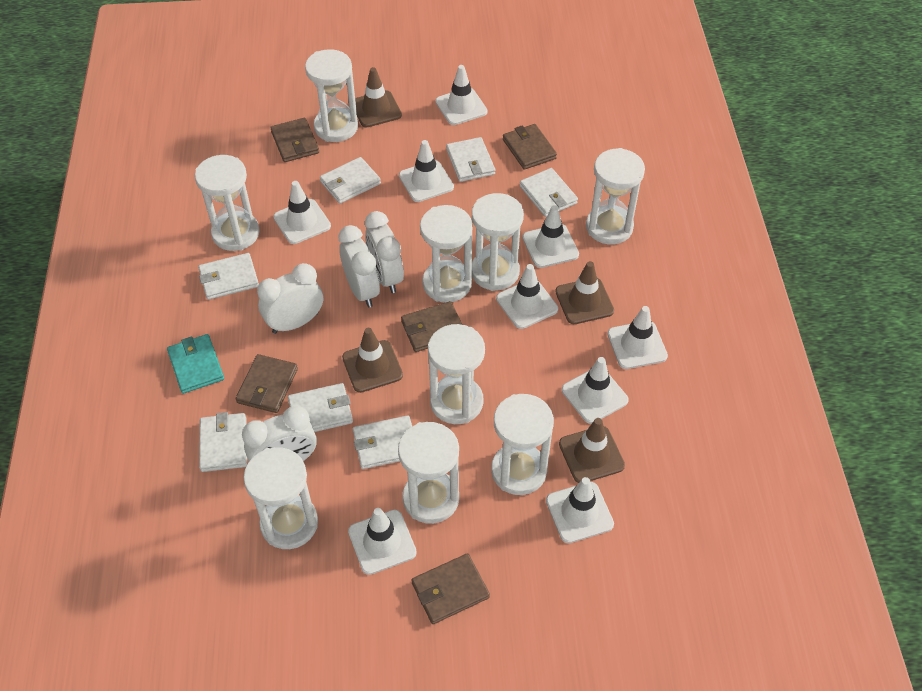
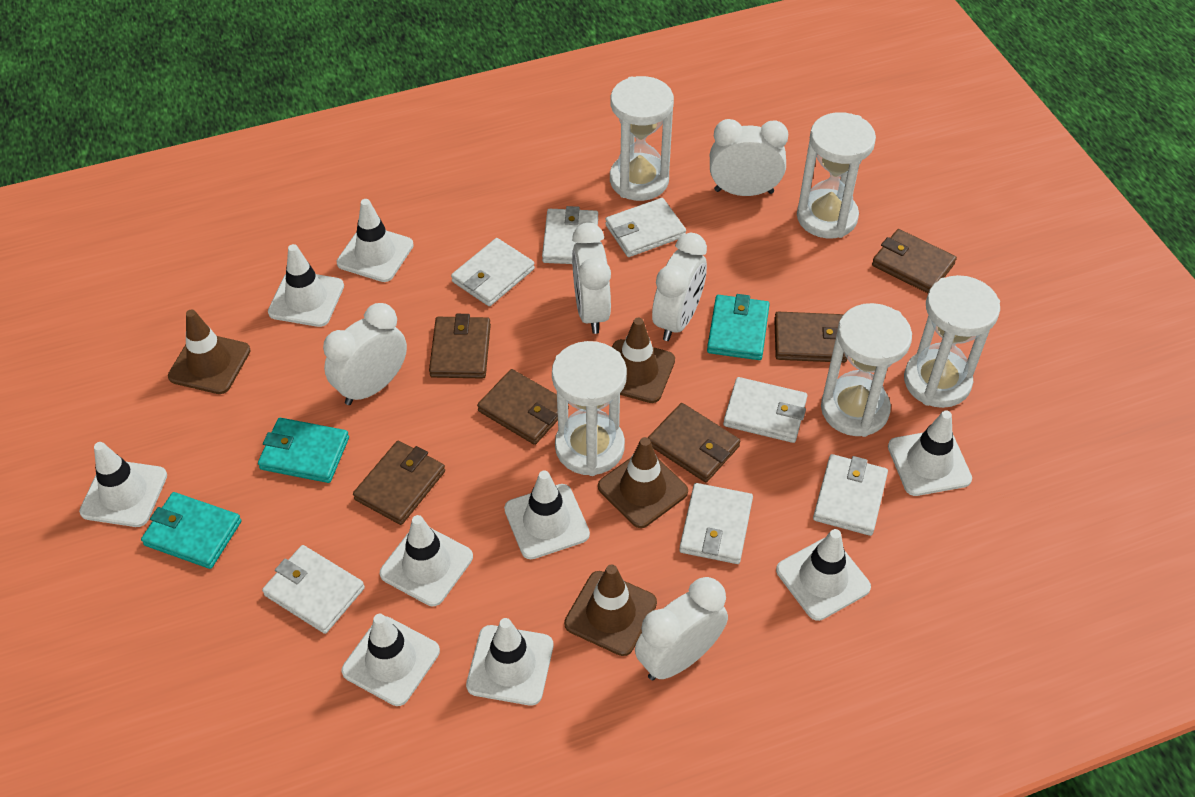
brown wallet: 5 -> 6
turquoise wallet: 1 -> 3
white clock: 4 -> 5
white hourglass: 9 -> 5

